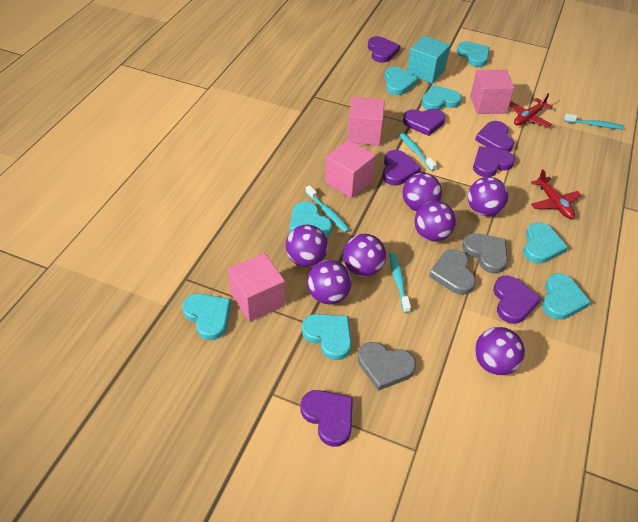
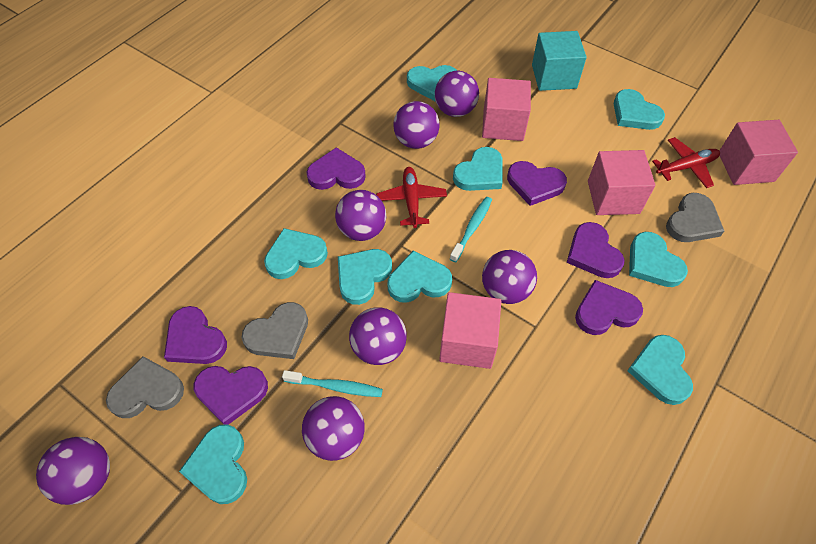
purple heart: 7 -> 6
turquoise heart: 8 -> 9
turquoise toothbrush: 4 -> 2

